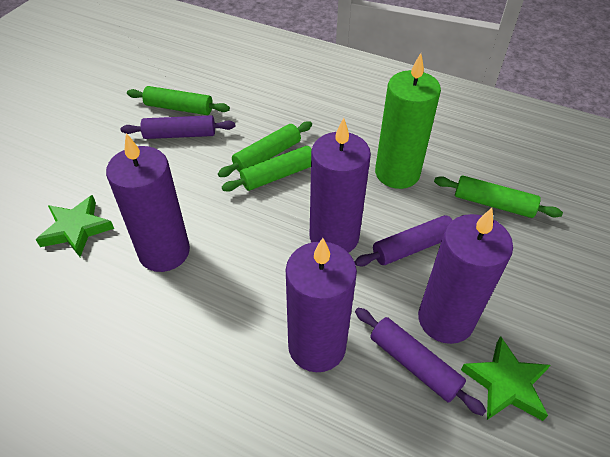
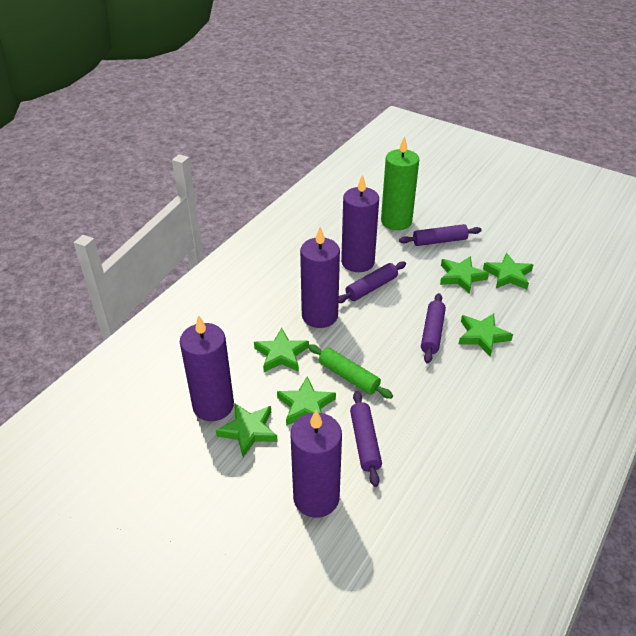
green rolling pin: 4 -> 1
green star: 2 -> 6
purple rolling pin: 3 -> 4

